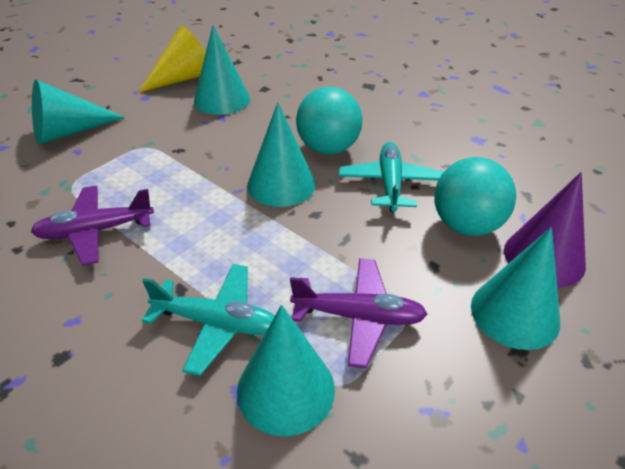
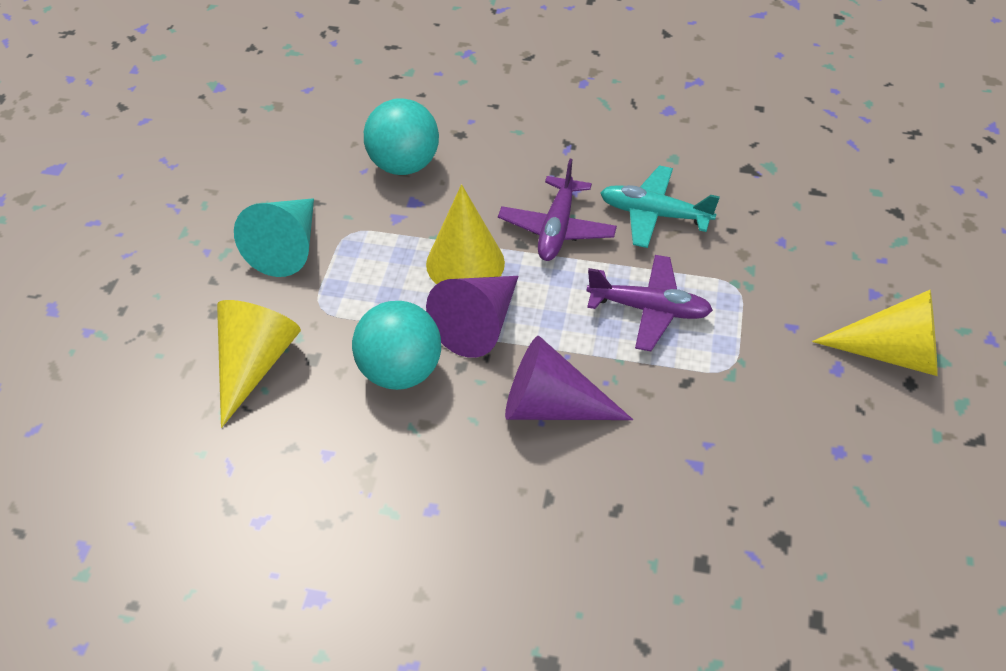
purple cone: 1 -> 2
turquoise cone: 5 -> 1
turquoise plane: 2 -> 1
yellow cone: 1 -> 3

